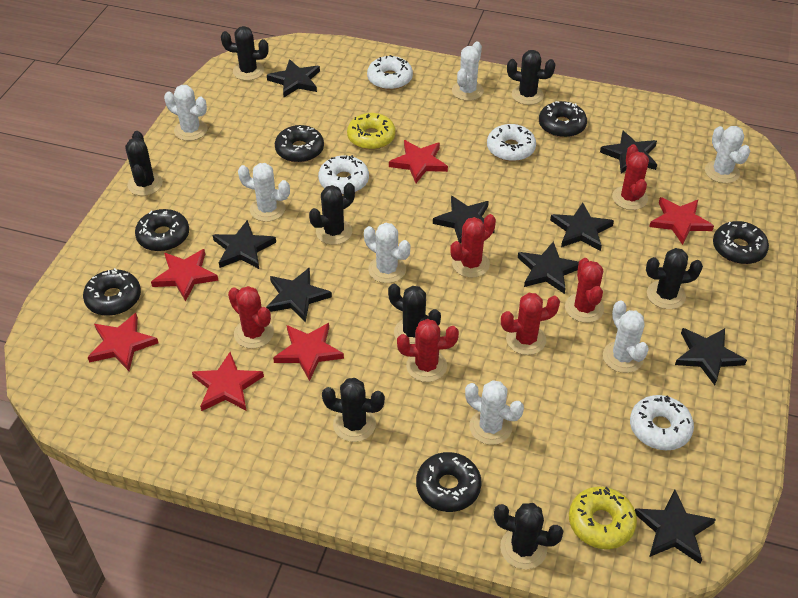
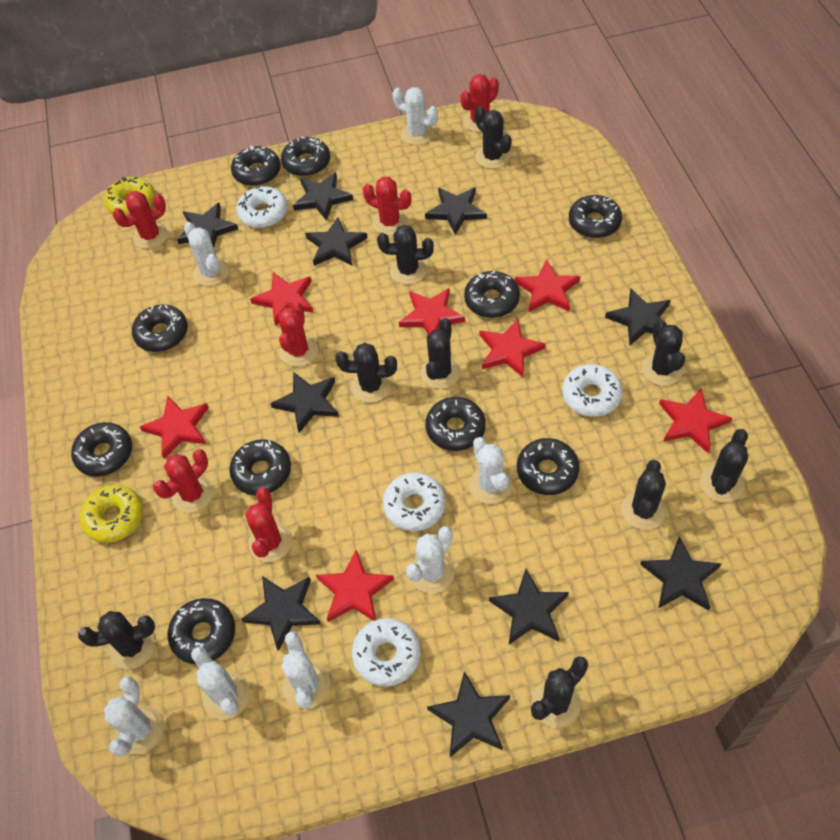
black cactus: 8 -> 9
black donut: 6 -> 10
black star: 9 -> 10
red star: 6 -> 7

